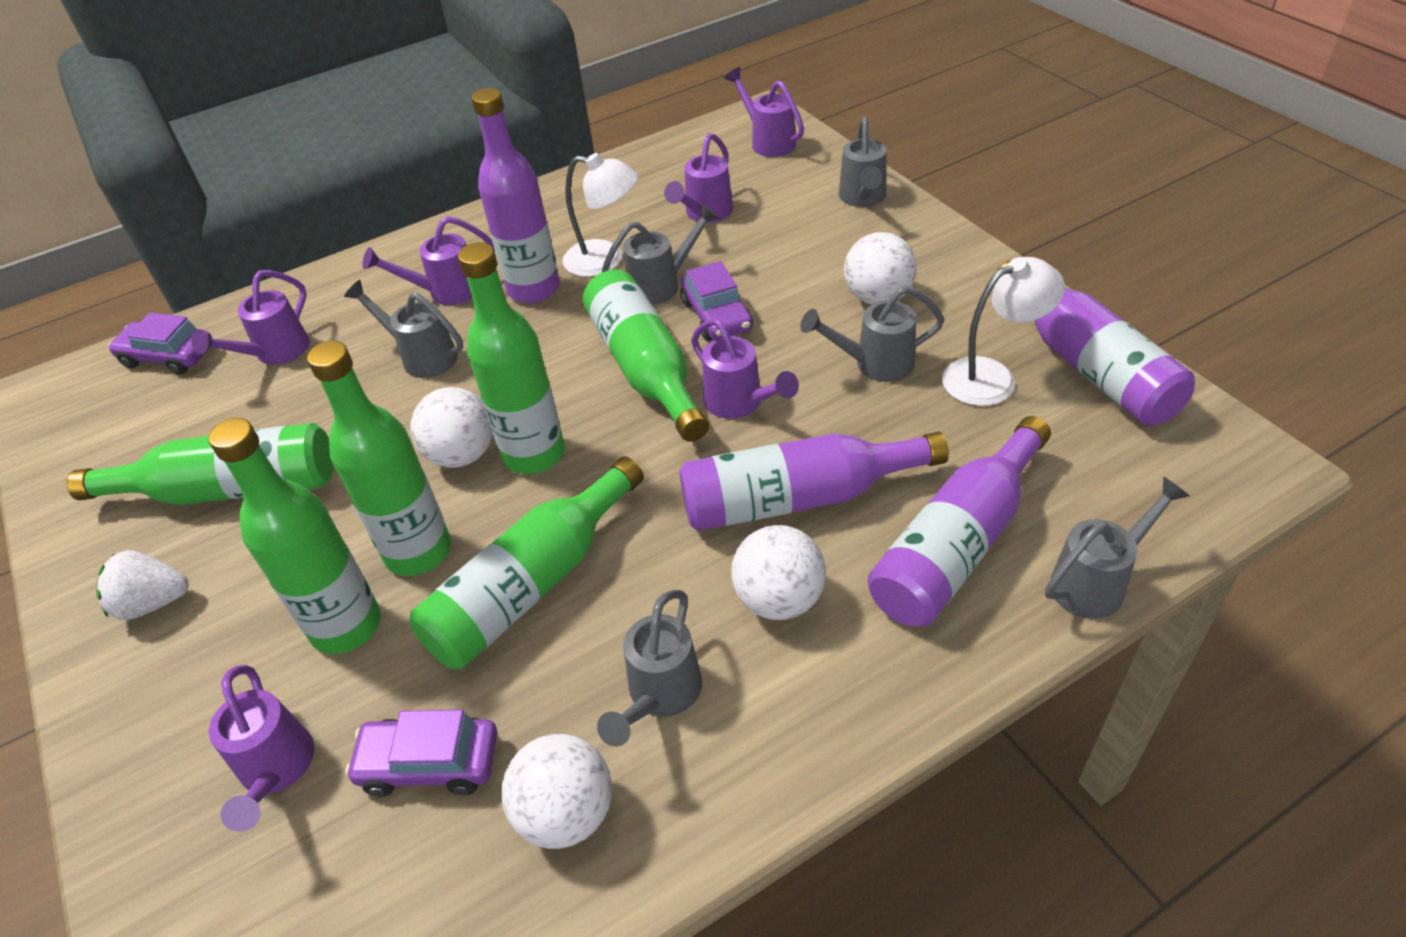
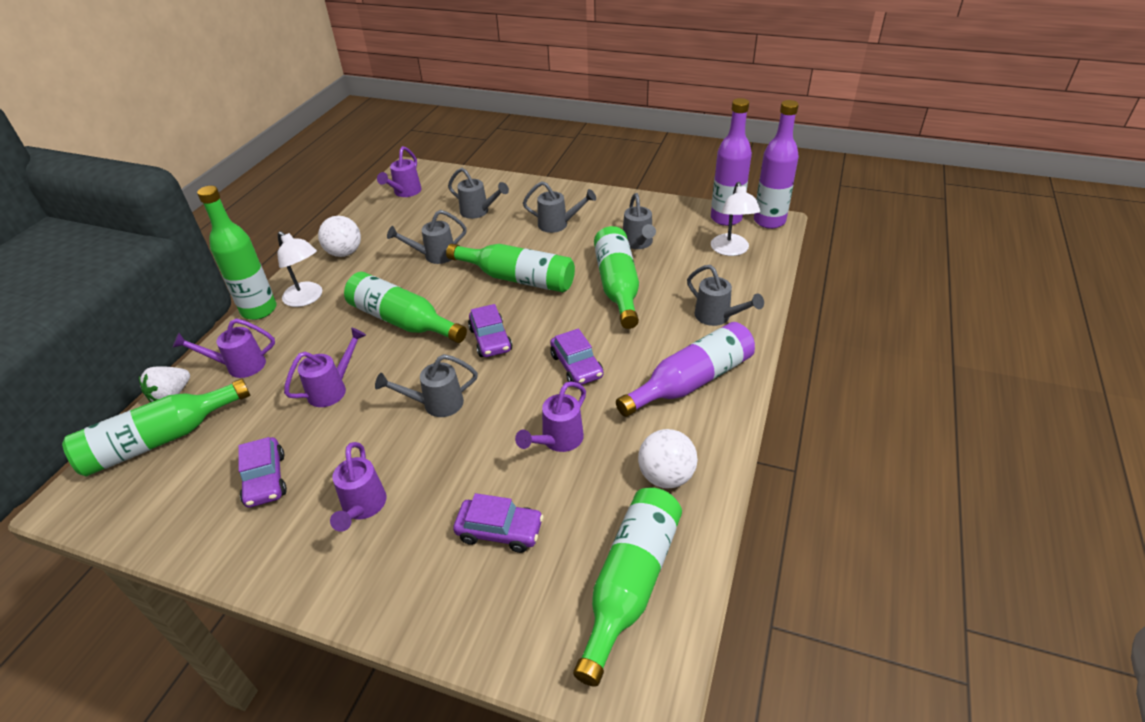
purple bottle: 4 -> 3
purple car: 3 -> 4
purple watering can: 6 -> 5
white ball: 4 -> 2

